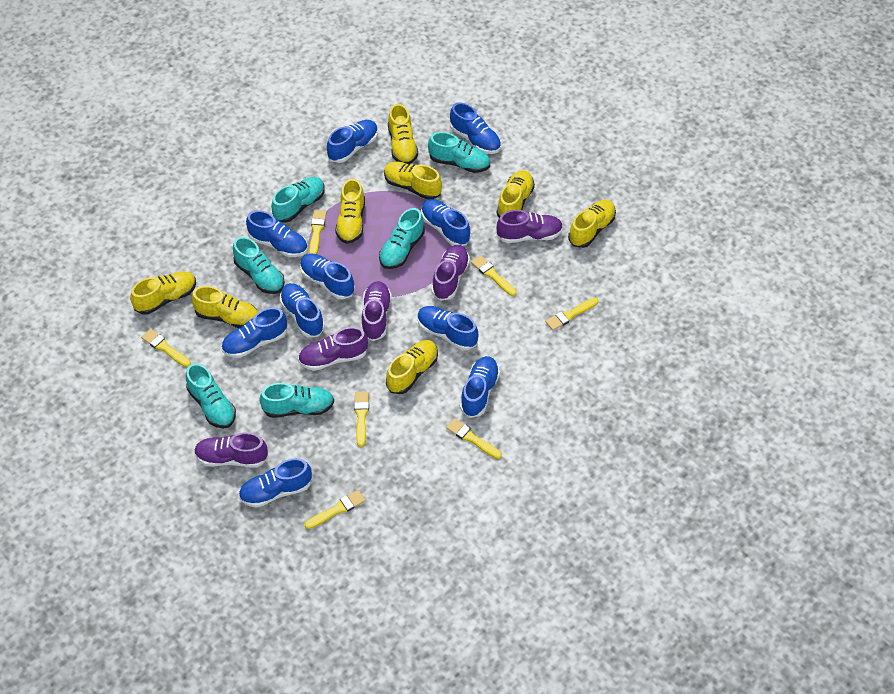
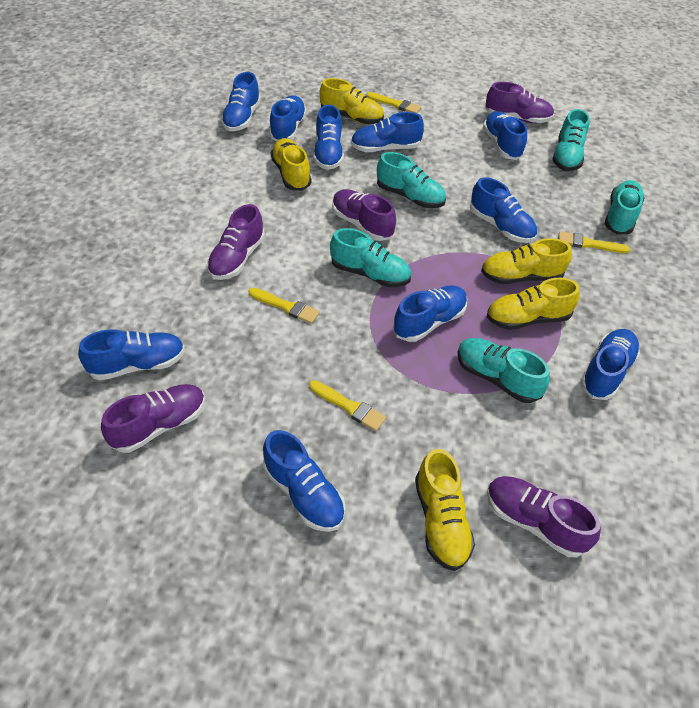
turquoise shoe: 6 -> 5
yellow brush: 7 -> 4
yellow shoe: 8 -> 5

